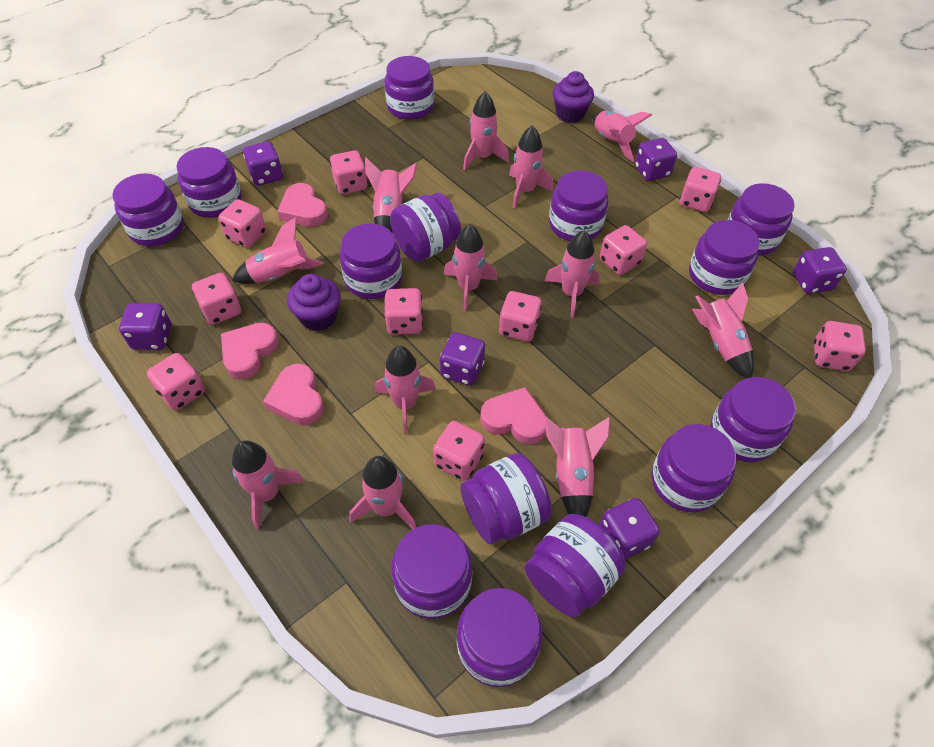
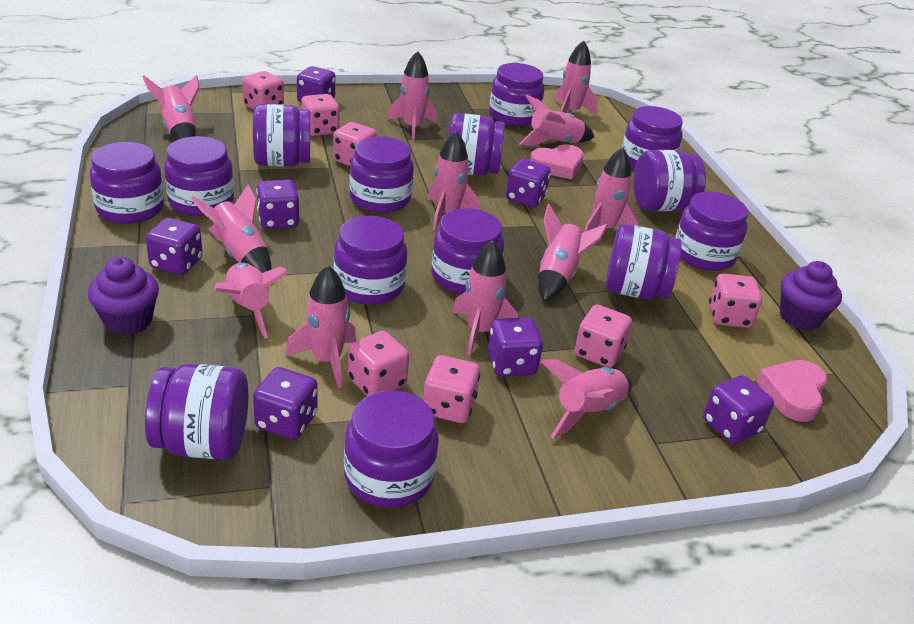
pink dice: 10 -> 7
pink heart: 4 -> 2
purple dice: 6 -> 7

